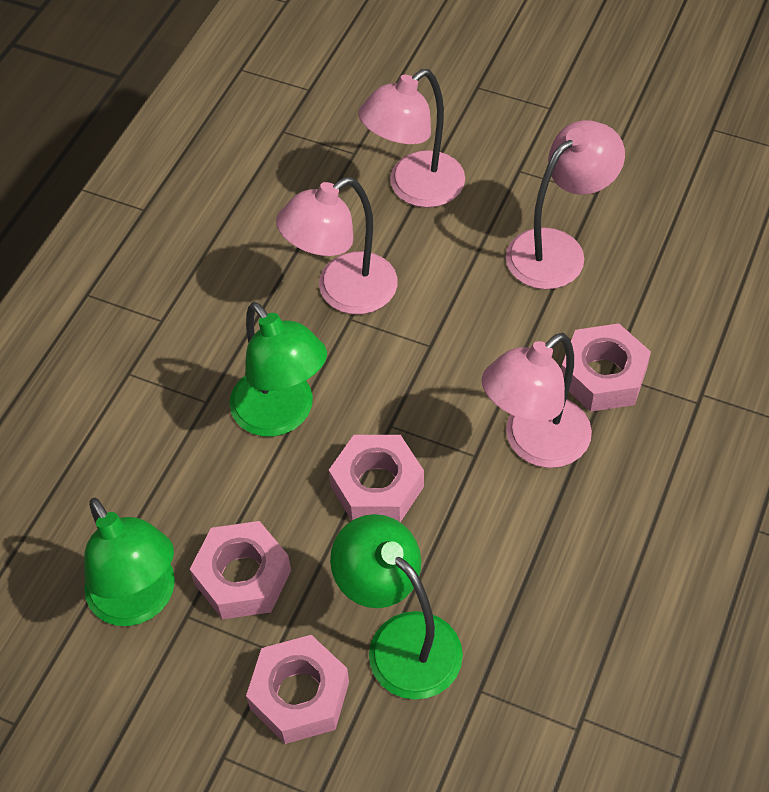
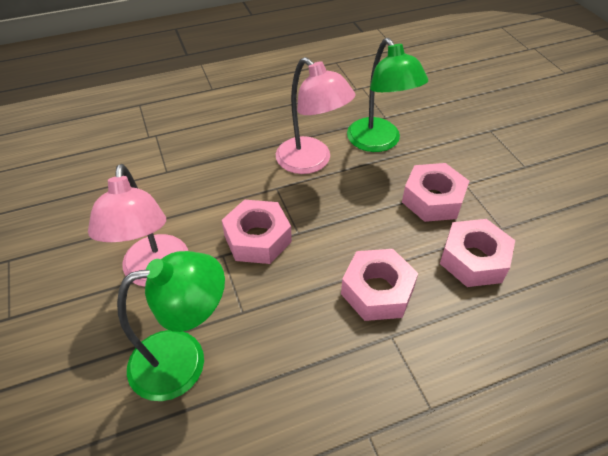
green lamp: 3 -> 2
pink lamp: 4 -> 2

